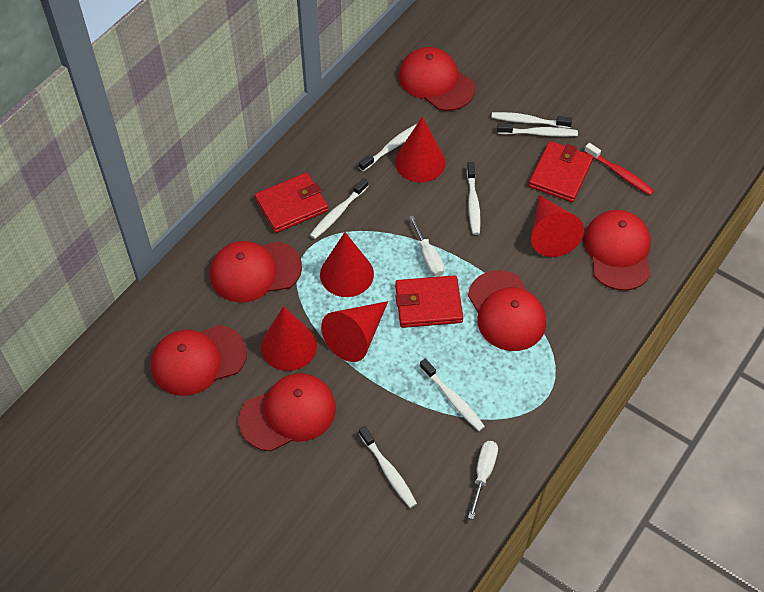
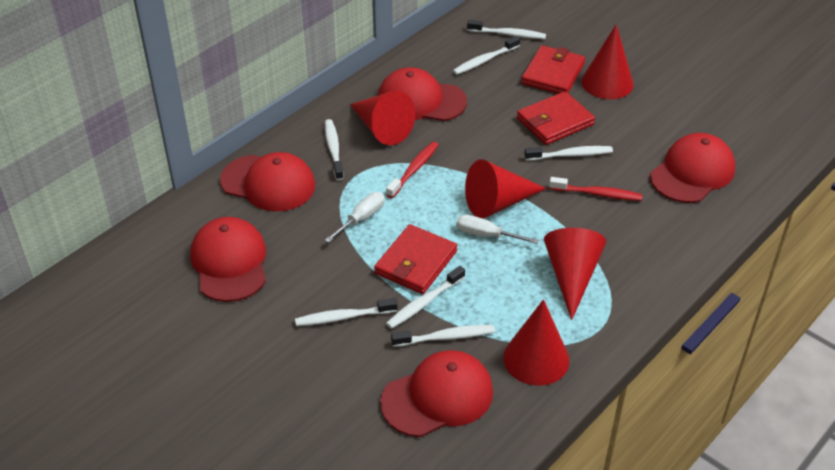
red cap: 6 -> 5
red toothbrush: 1 -> 2

